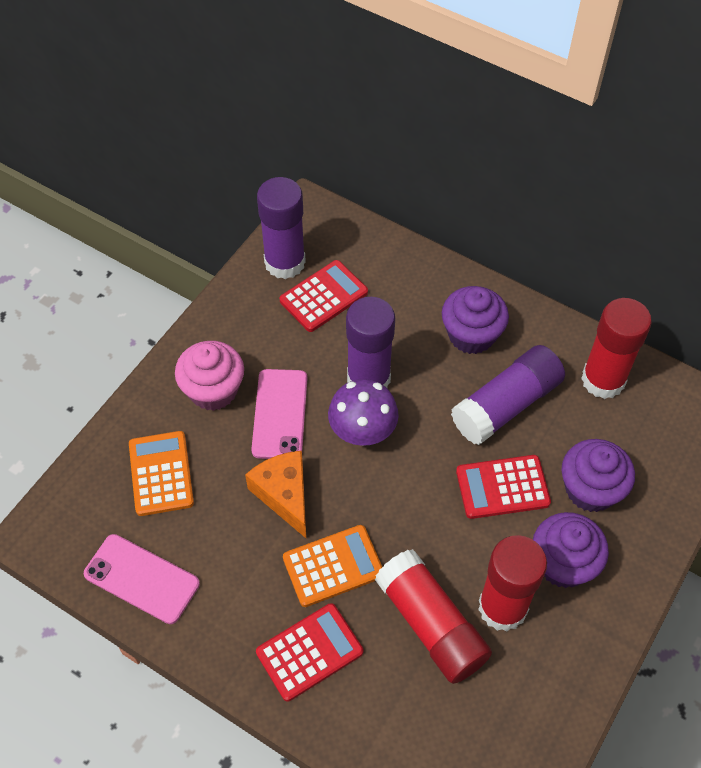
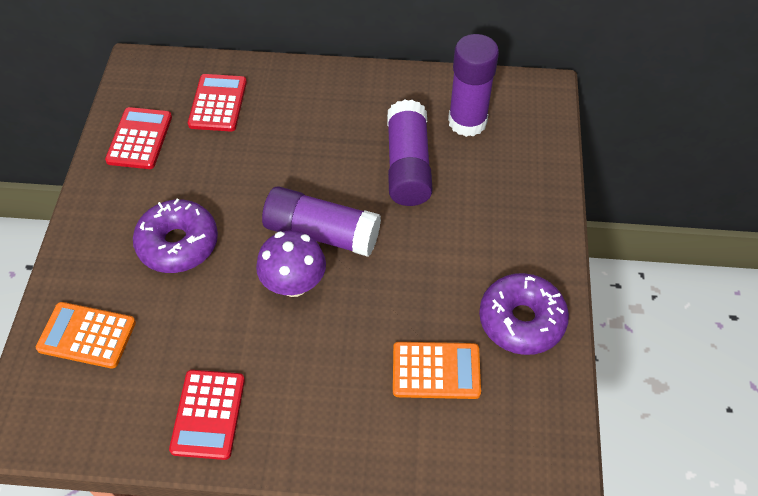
orange cheese: 1 -> 0
pink cupcake: 1 -> 0
pink phone: 2 -> 0
purple cupcake: 3 -> 0
purple donut: 0 -> 2
red glue stick: 3 -> 0

